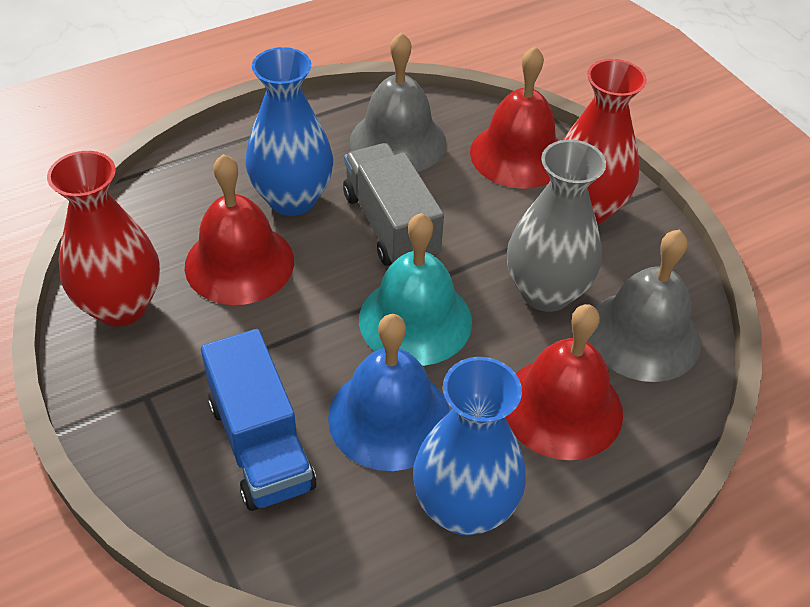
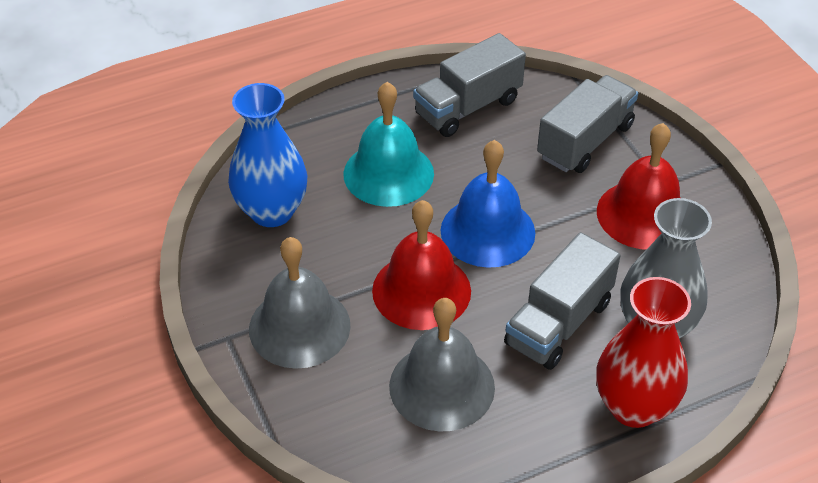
blue truck: 1 -> 0
blue vase: 2 -> 1
grey truck: 1 -> 3
red bell: 3 -> 2
red vase: 2 -> 1

